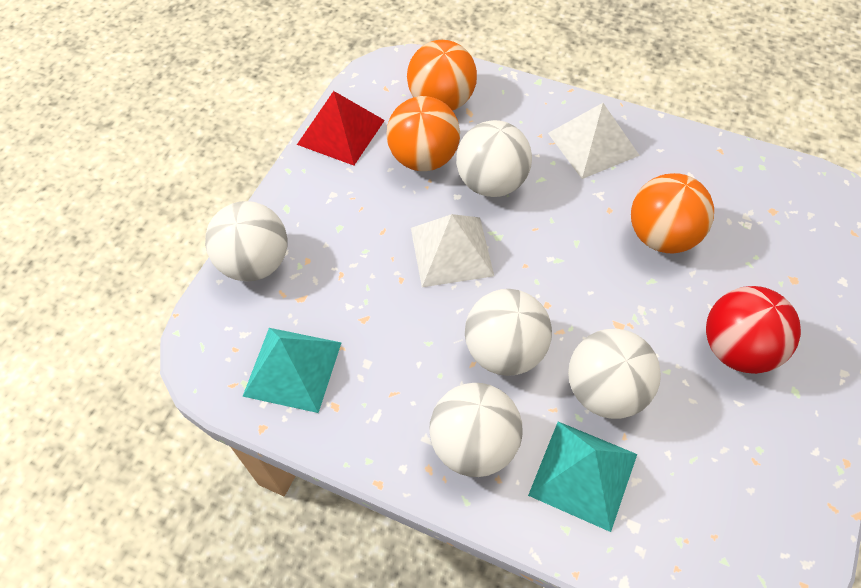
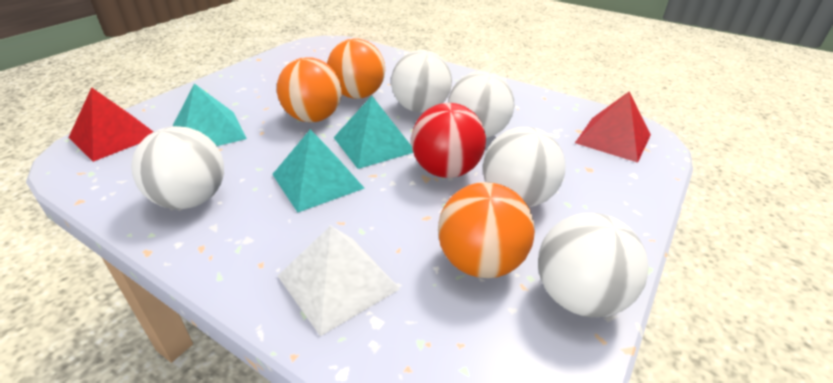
red pyramid: 1 -> 2
turquoise pyramid: 2 -> 3
white pyramid: 2 -> 1

